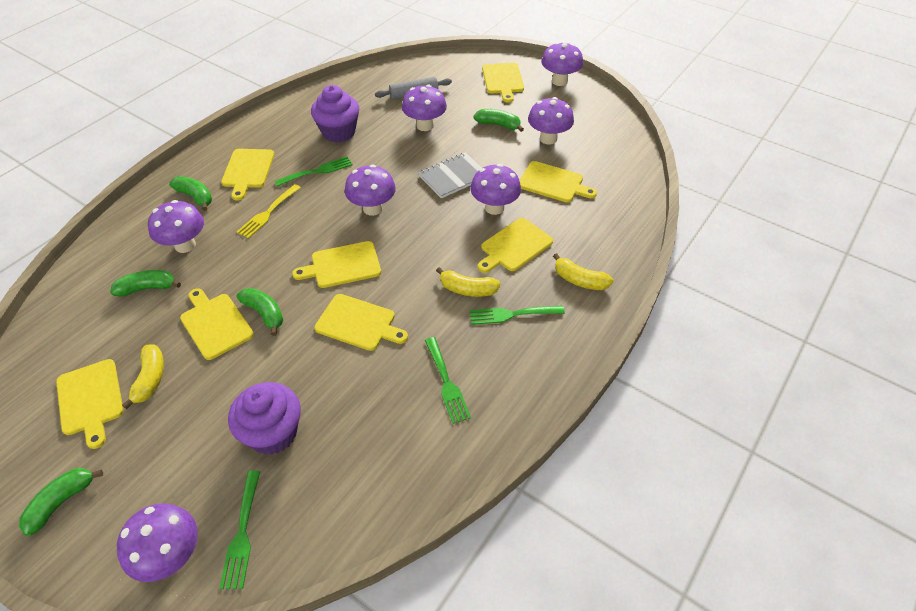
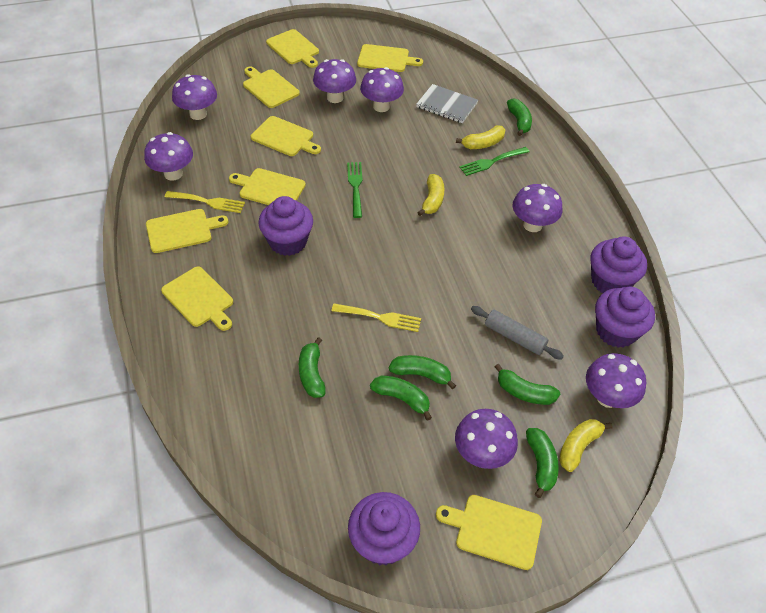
green banana: 5 -> 6
green fork: 4 -> 2
purple cupcake: 2 -> 4
yellow fork: 1 -> 2

